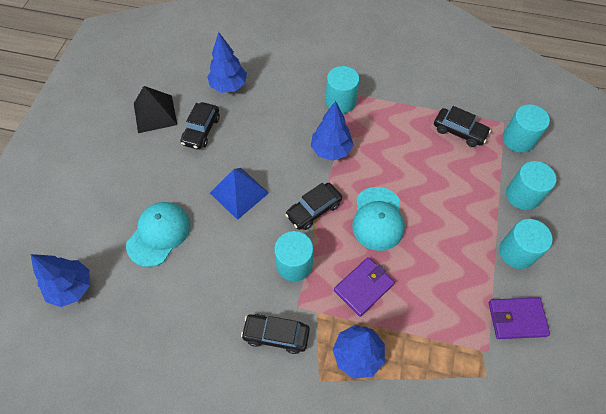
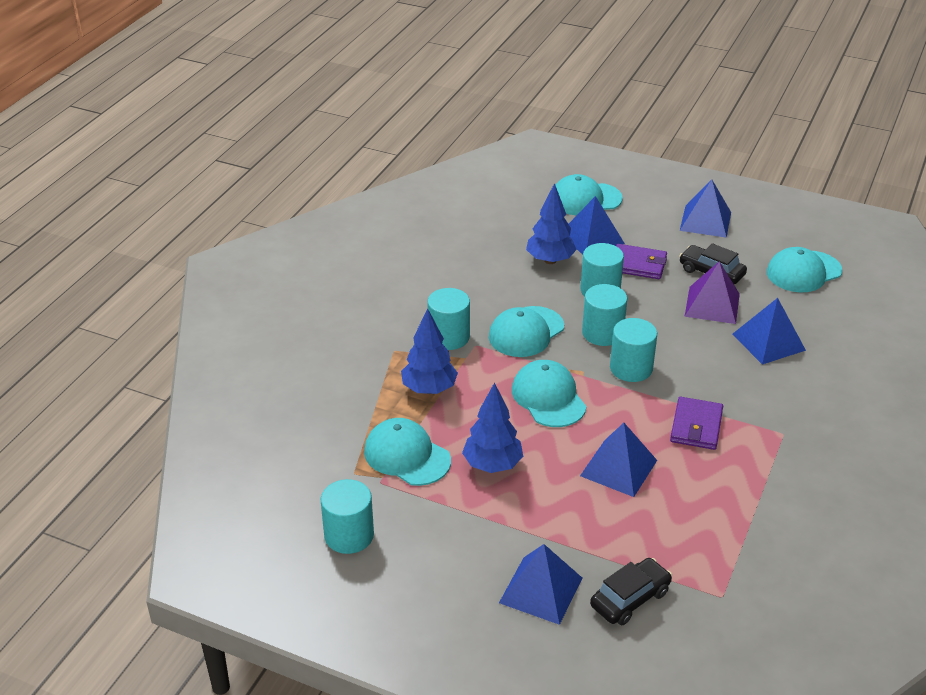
black car: 4 -> 2
black pyramid: 1 -> 0
blue pyramid: 1 -> 5
blue tree: 4 -> 3
purple pyramid: 0 -> 1
turquoise cap: 2 -> 5

